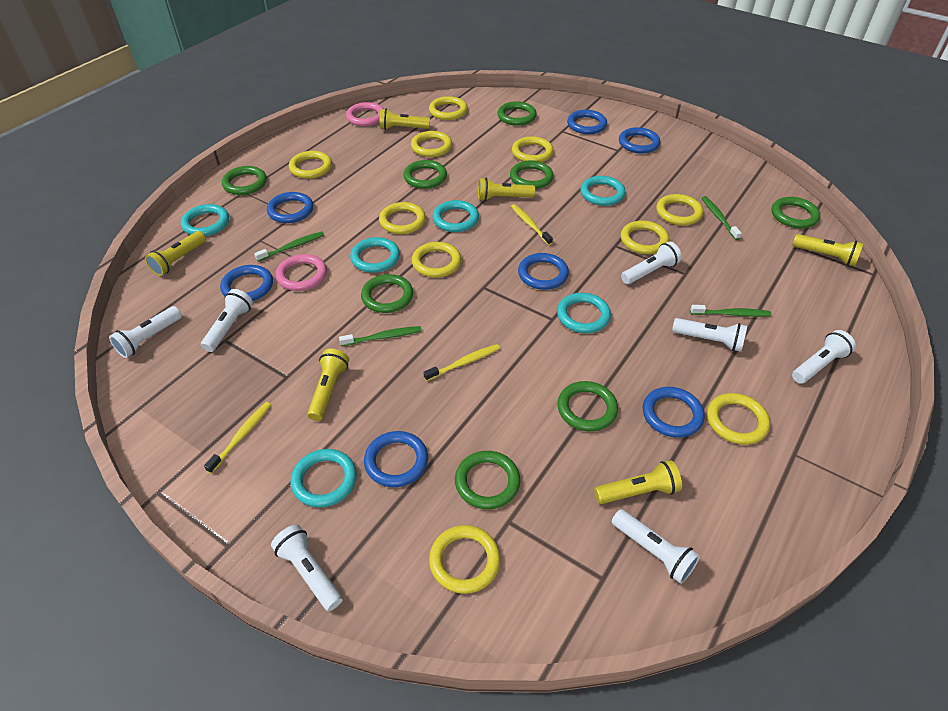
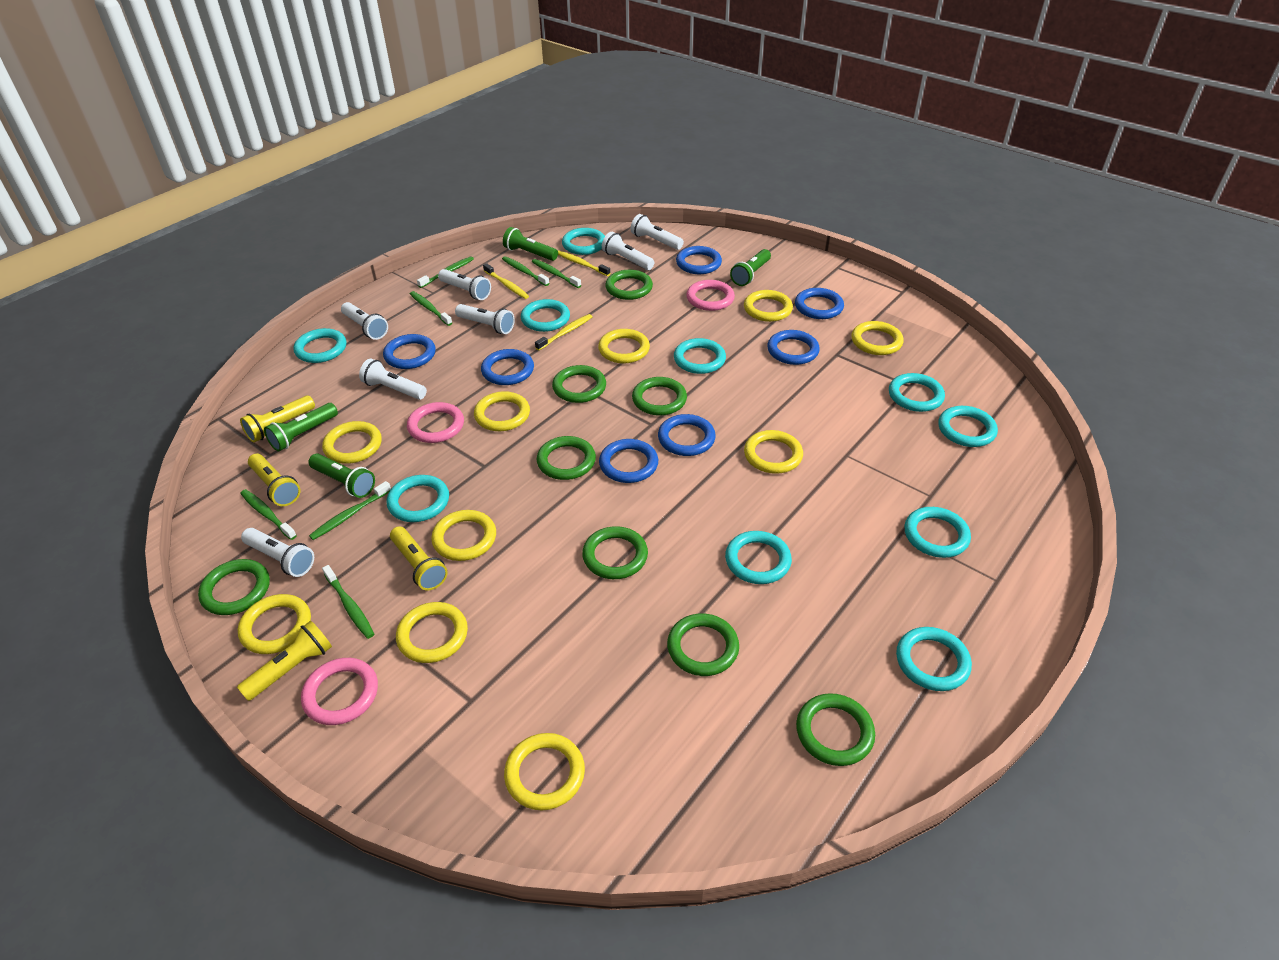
green flashlight: 0 -> 4
green toothbrush: 4 -> 7
pink ring: 2 -> 3
turquoise ring: 6 -> 10
yellow flashlight: 6 -> 4

